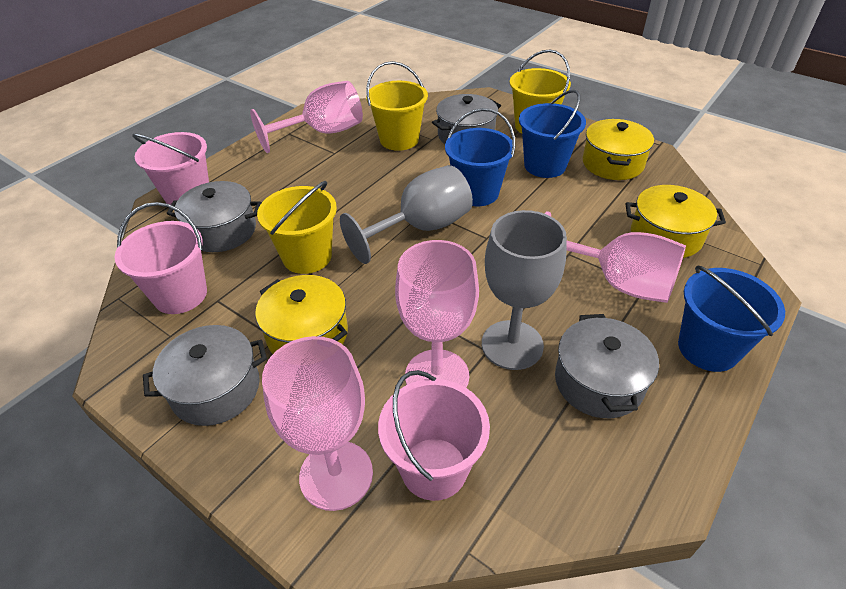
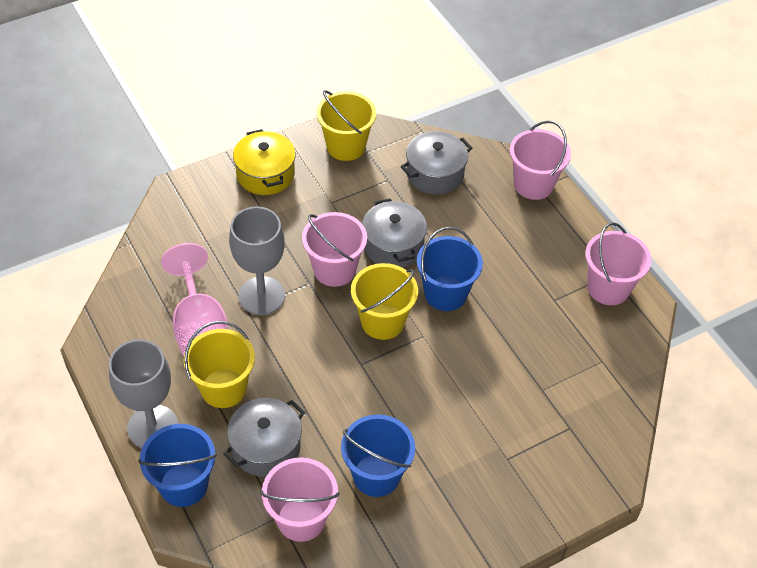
grey pot: 4 -> 3
pink bucket: 3 -> 4
pink goblet: 4 -> 1
yellow pot: 3 -> 1

